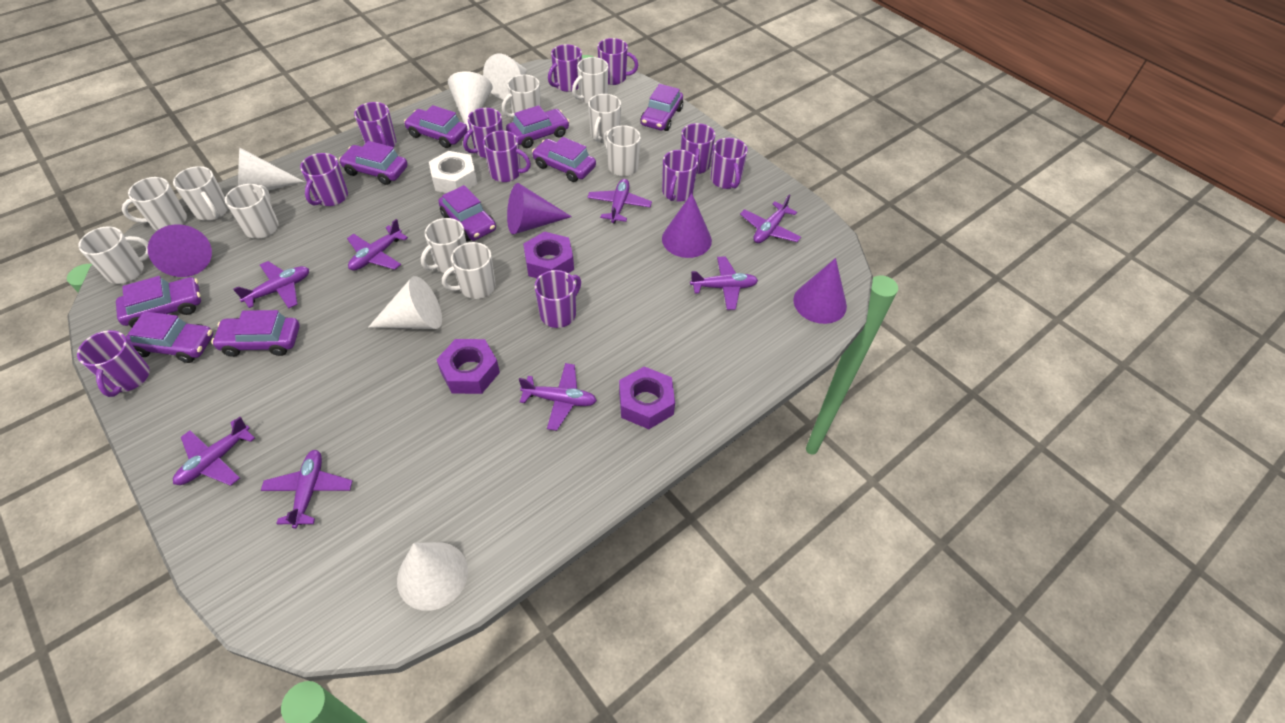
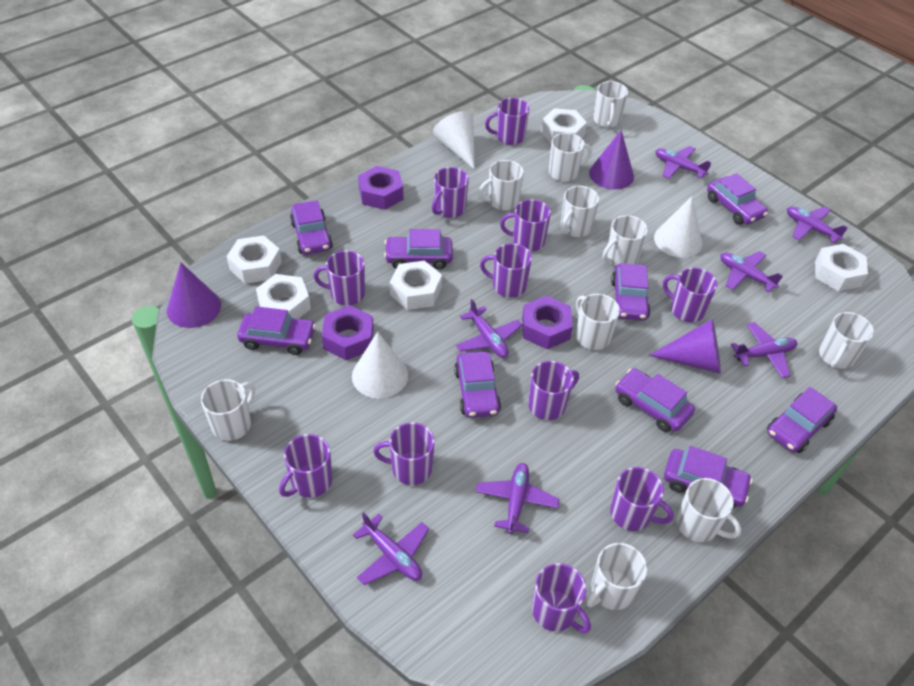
purple cone: 4 -> 3
purple plane: 8 -> 7
white cone: 5 -> 3
white nut: 1 -> 5

